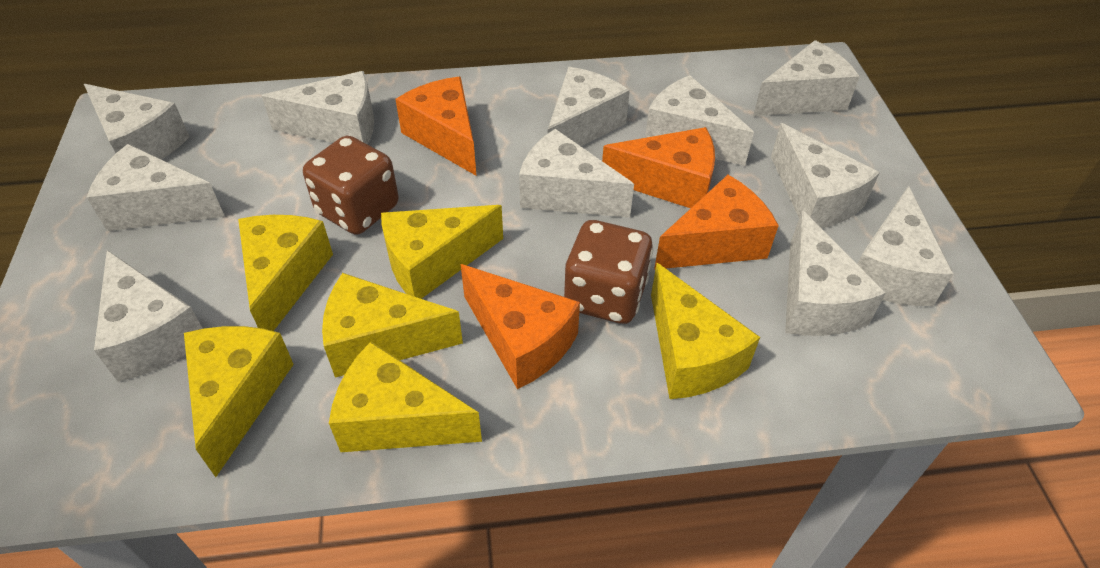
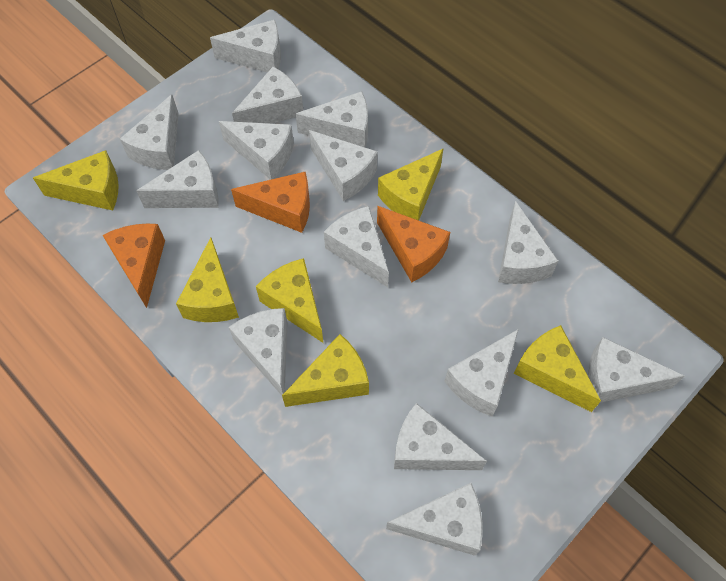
brown dice: 2 -> 0
orange cheese: 4 -> 3
white cheese: 11 -> 14

